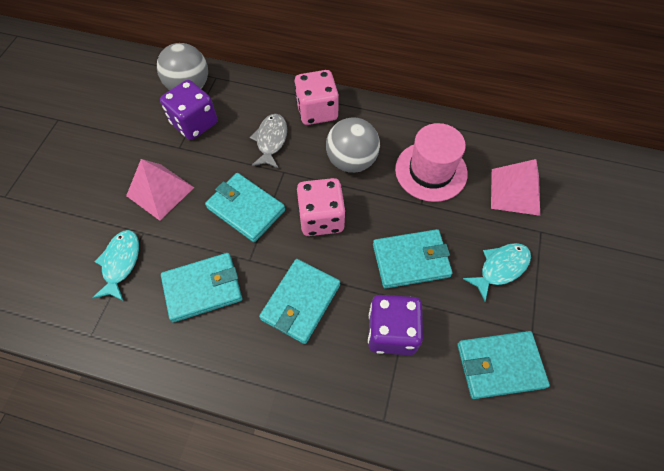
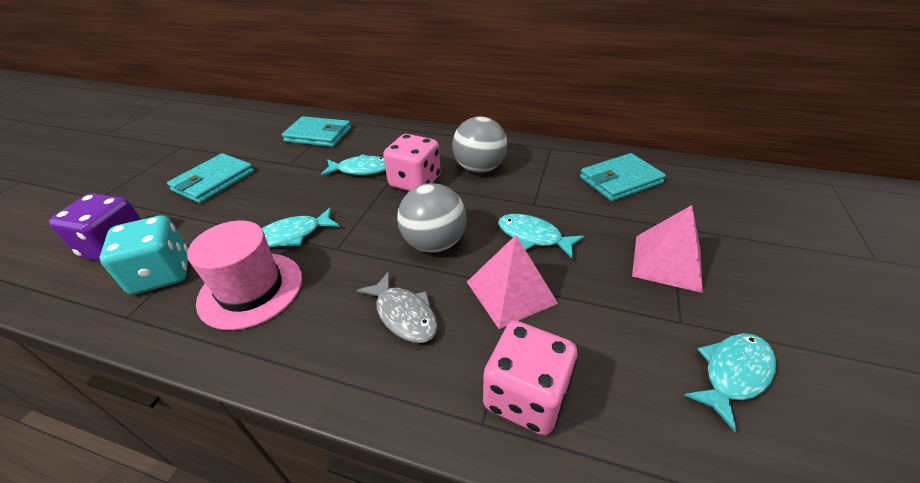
purple dice: 2 -> 1
turquoise dice: 0 -> 1
turquoise fish: 2 -> 4
turquoise wallet: 5 -> 3

